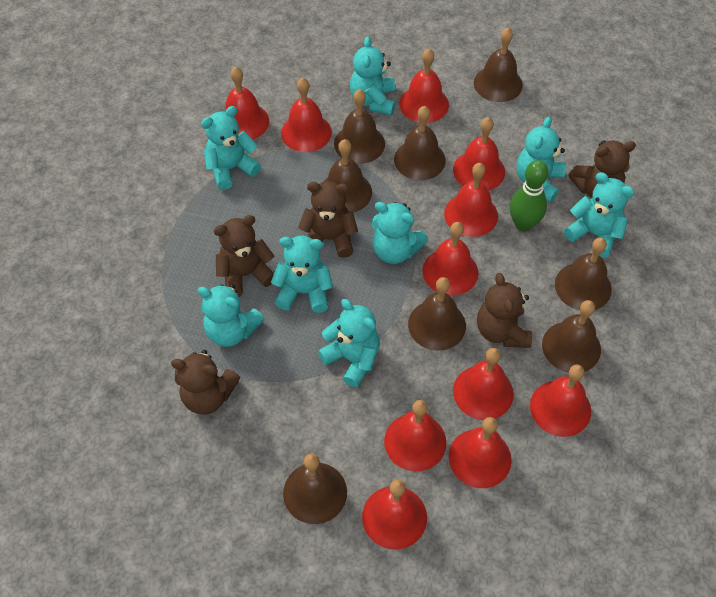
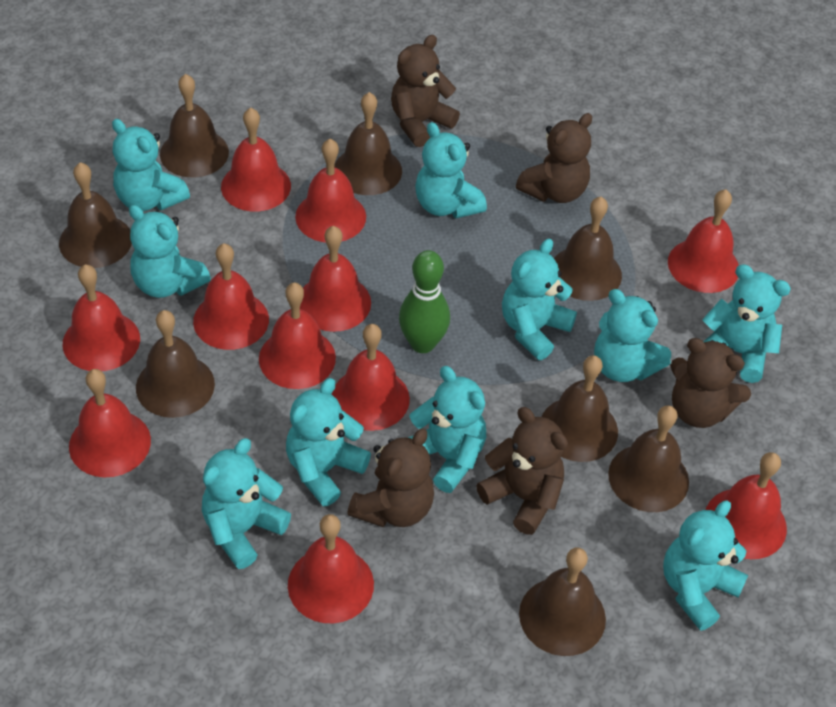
turquoise teddy bear: 8 -> 10

